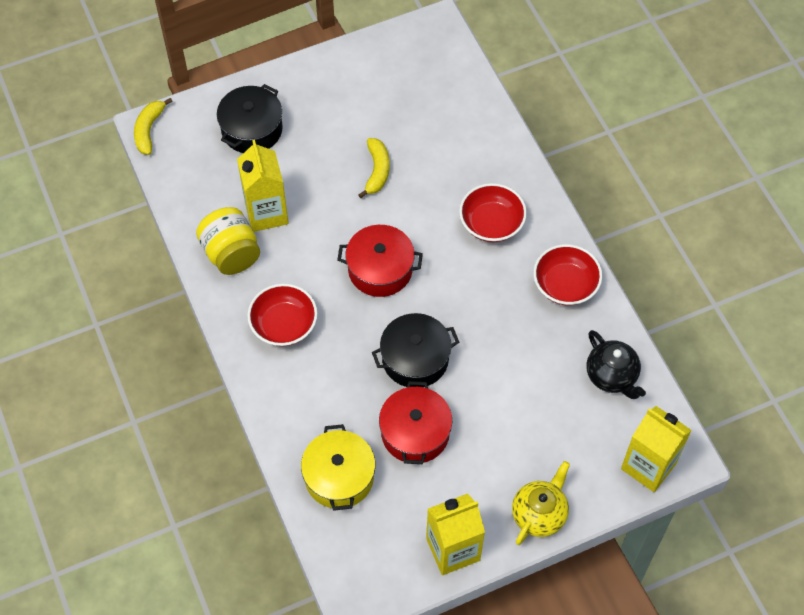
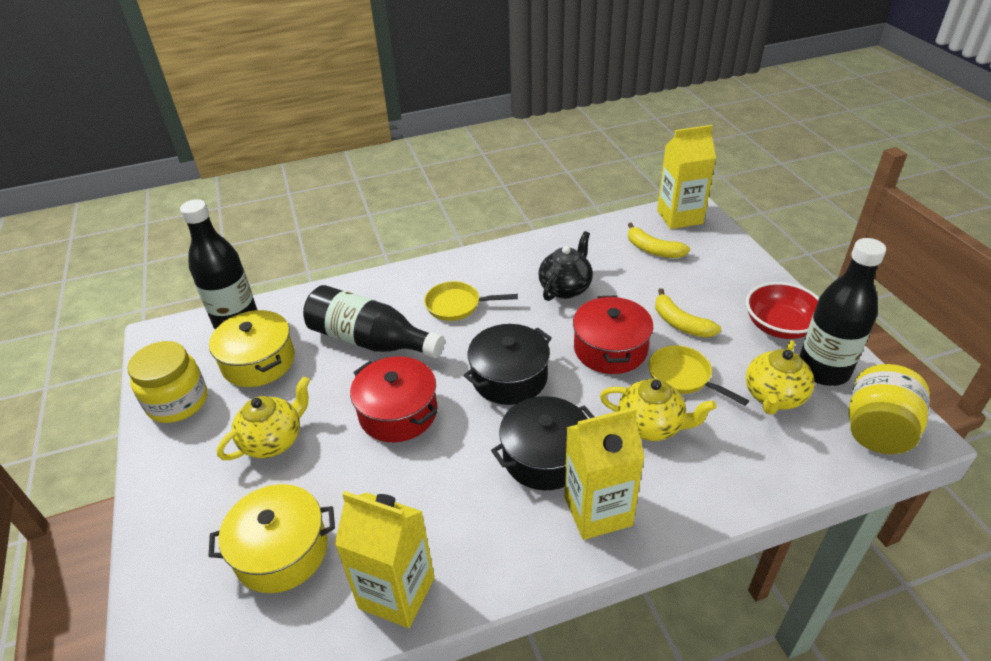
black bottle: 0 -> 3
red bowl: 3 -> 1
yellow jar: 1 -> 2
yellow pan: 0 -> 2
yellow pot: 1 -> 2
yellow teapot: 1 -> 3

